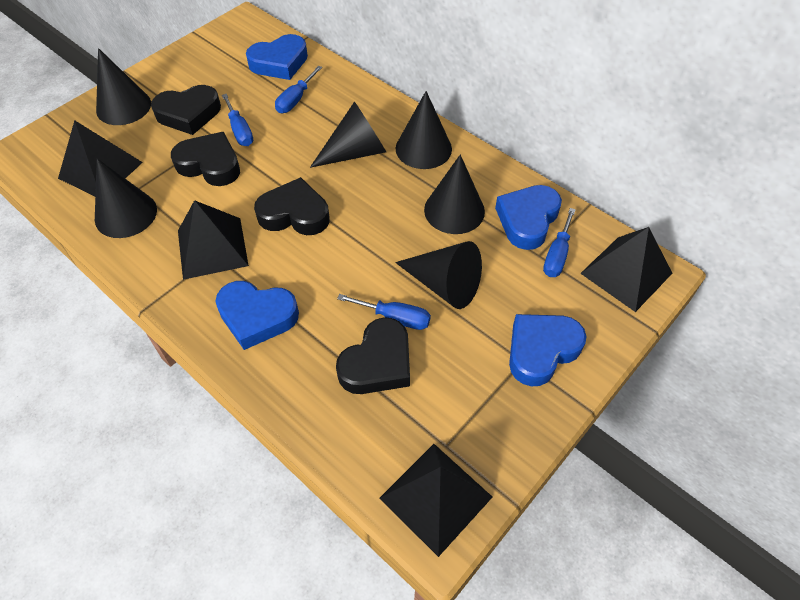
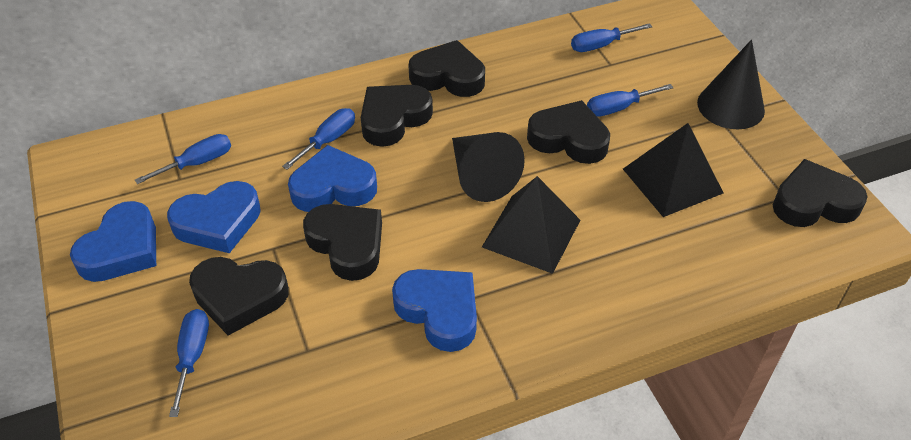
black cone: 6 -> 2
black heart: 4 -> 6
black pyramid: 4 -> 2
blue screwdriver: 4 -> 5

